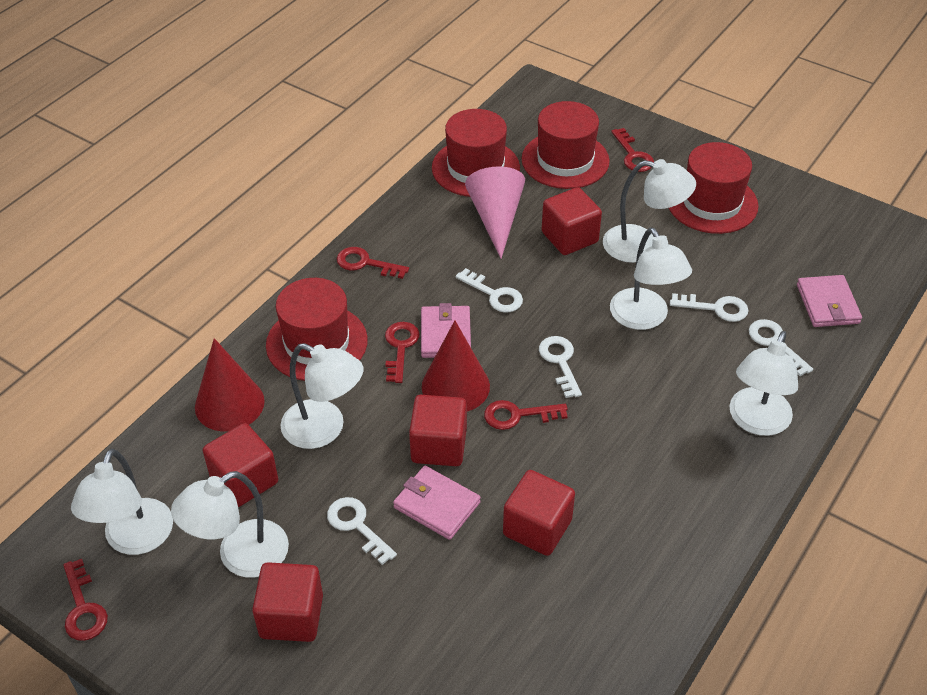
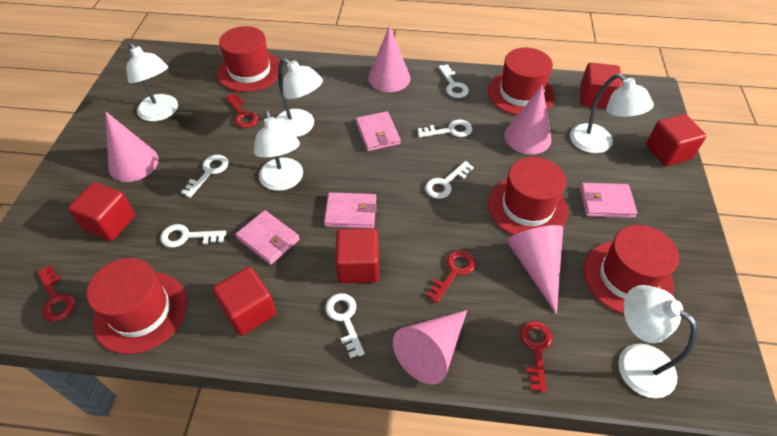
pink cone: 1 -> 5
pink wallet: 3 -> 4
red cone: 2 -> 0
red hat: 4 -> 5
red key: 5 -> 4
white key: 5 -> 6
white lamp: 6 -> 5

